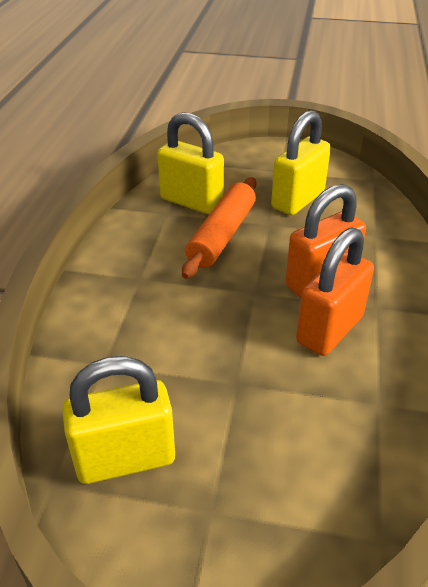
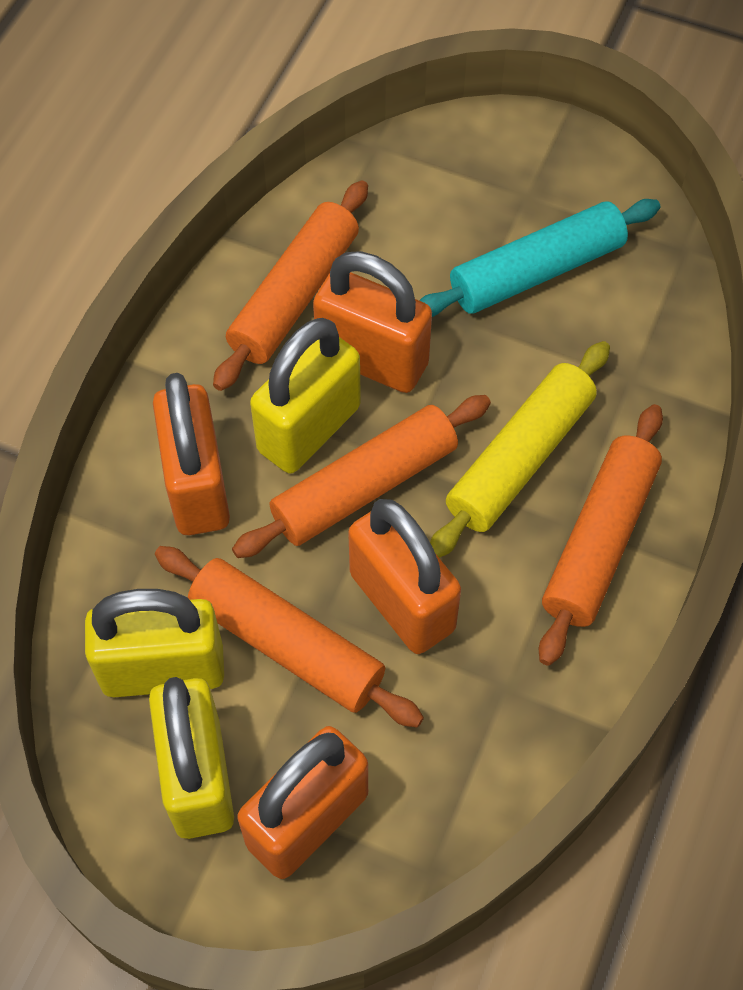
orange padlock: 2 -> 4
orange rolling pin: 1 -> 4
turquoise rolling pin: 0 -> 1
yellow rolling pin: 0 -> 1

